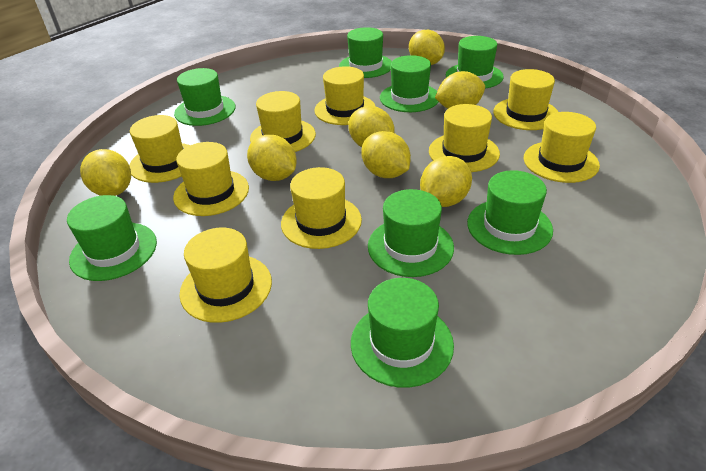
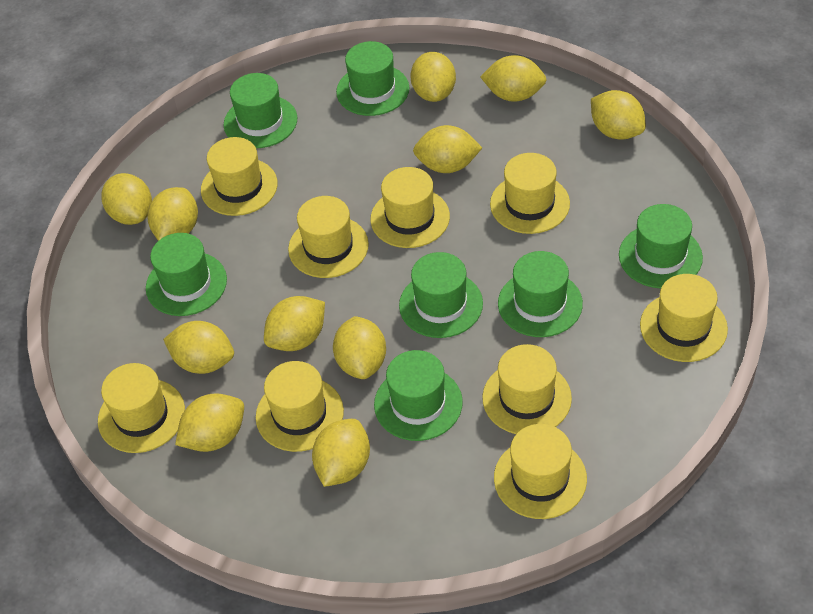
green hat: 8 -> 7
yellow lemon: 7 -> 11

